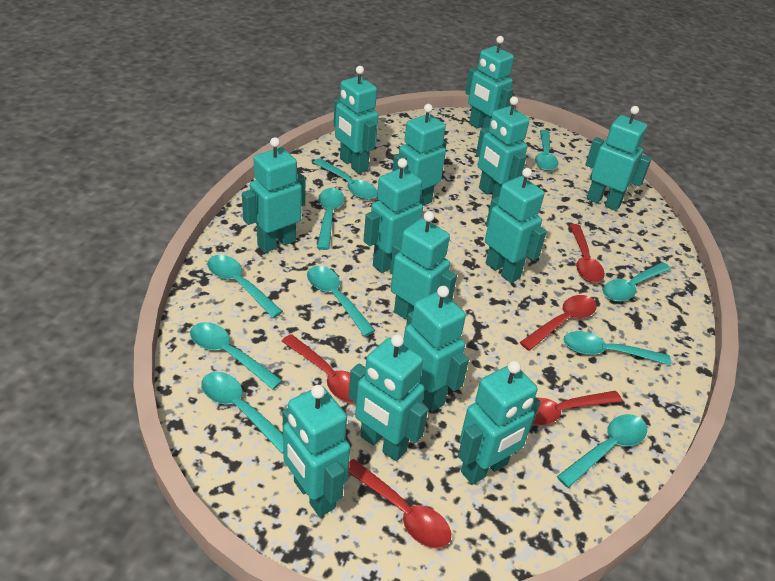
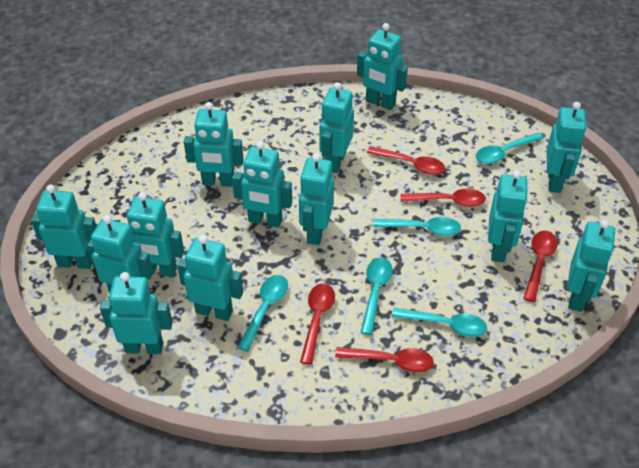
turquoise spoon: 10 -> 5

